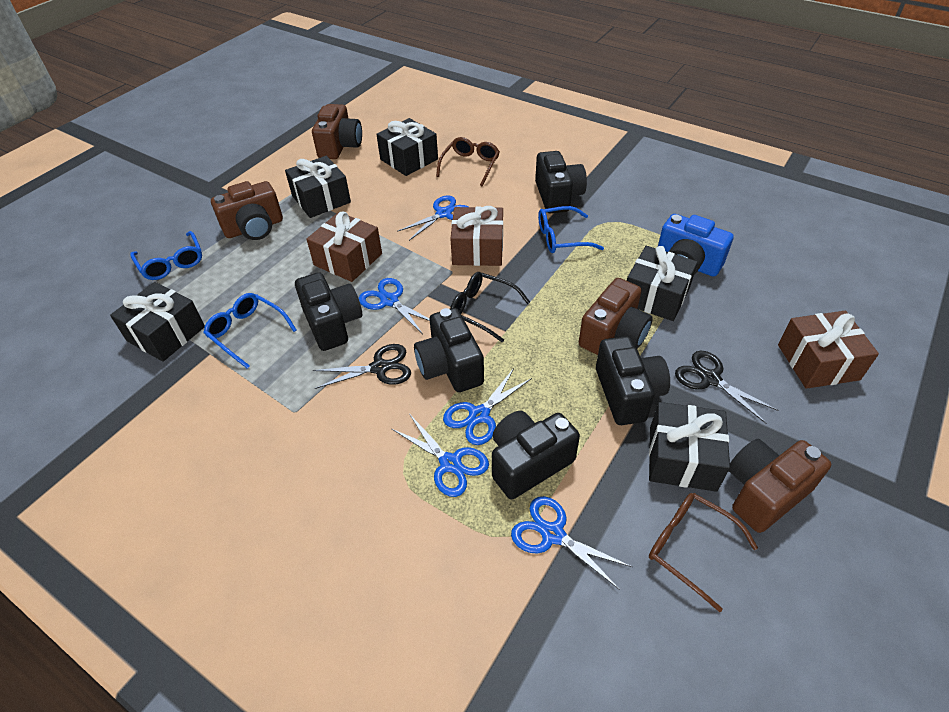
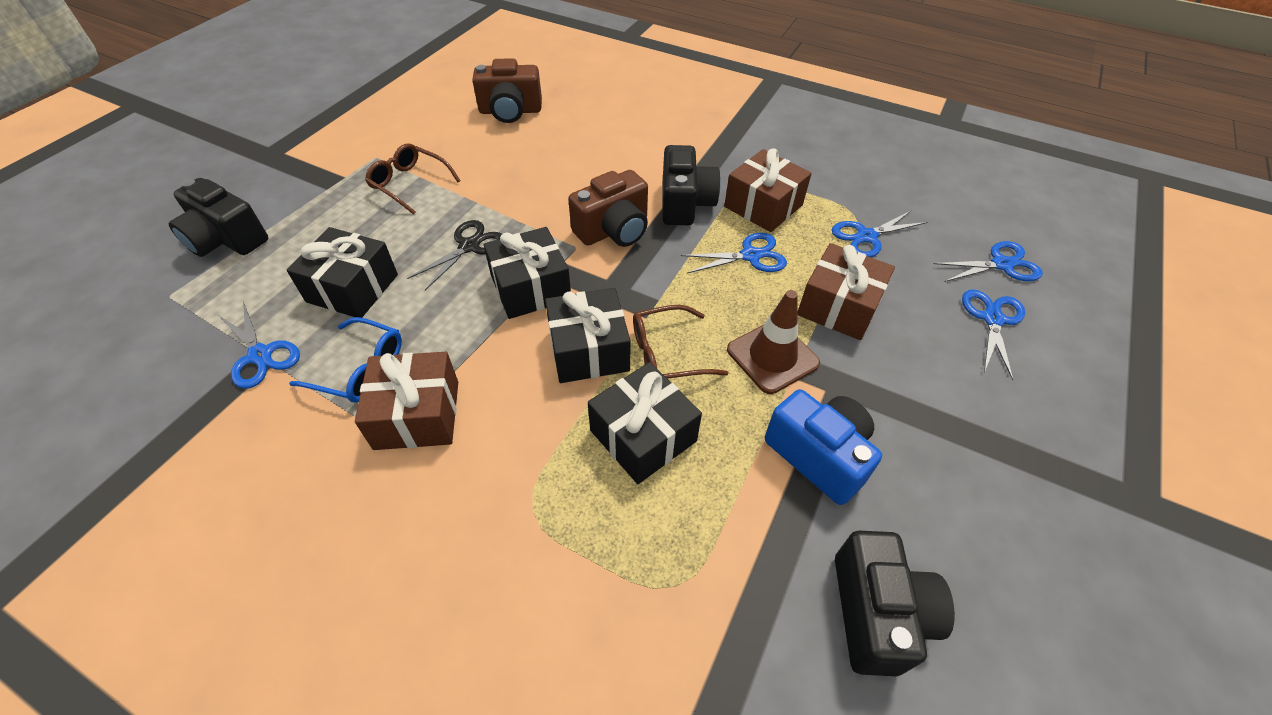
black camera: 5 -> 3
black gift: 5 -> 4
black glasses: 1 -> 0
black scissors: 2 -> 1
blue glasses: 3 -> 1
brown camera: 4 -> 2
brown traffic cone: 0 -> 1

